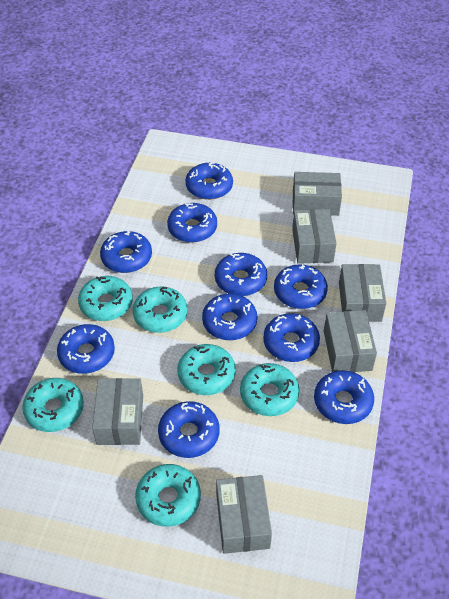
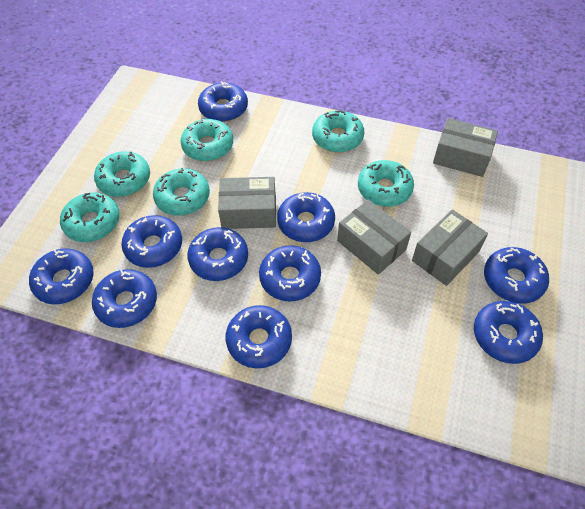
grey box: 6 -> 4

